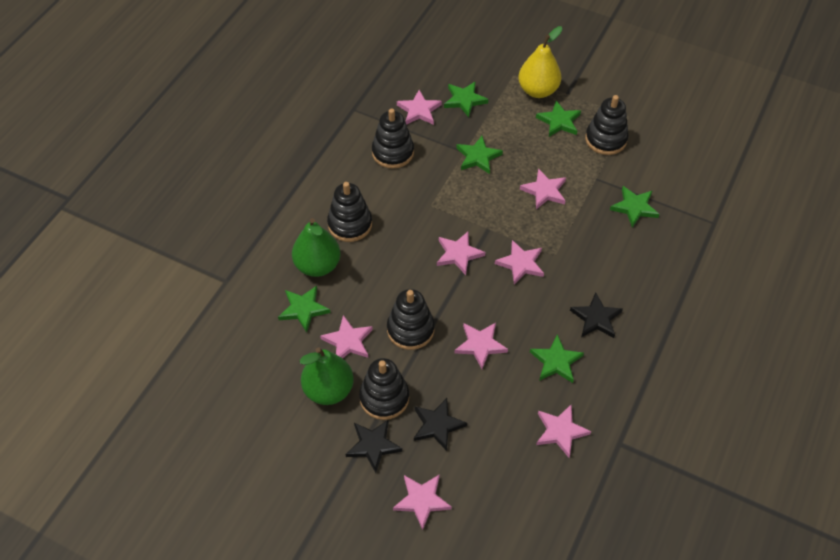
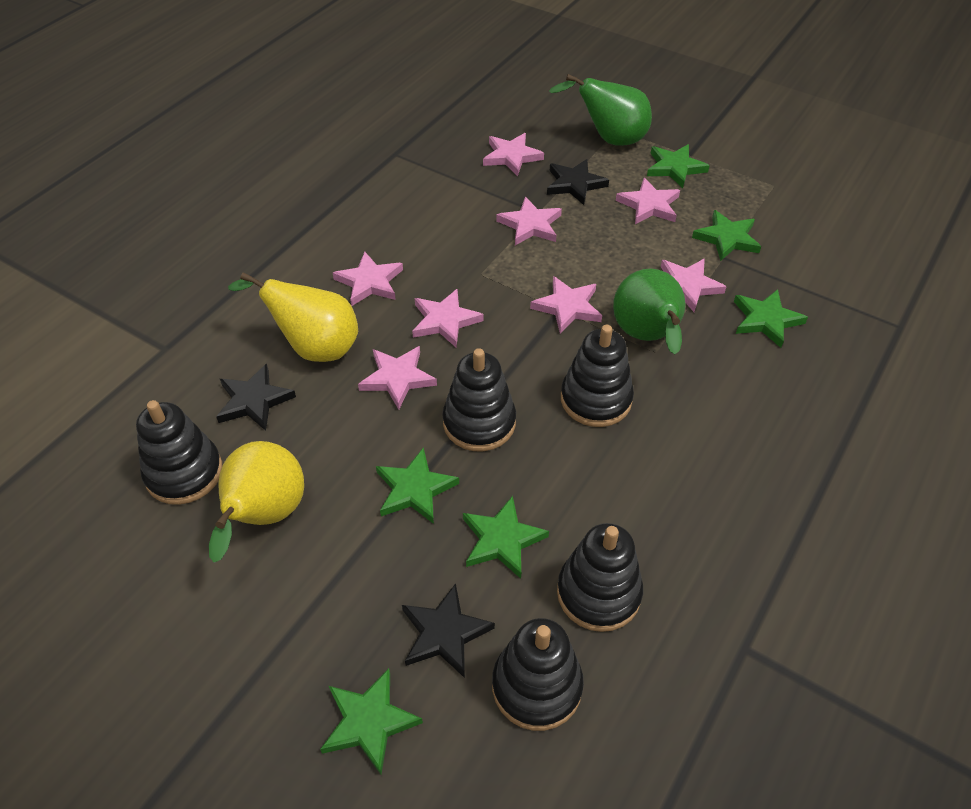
yellow pear: 1 -> 2

